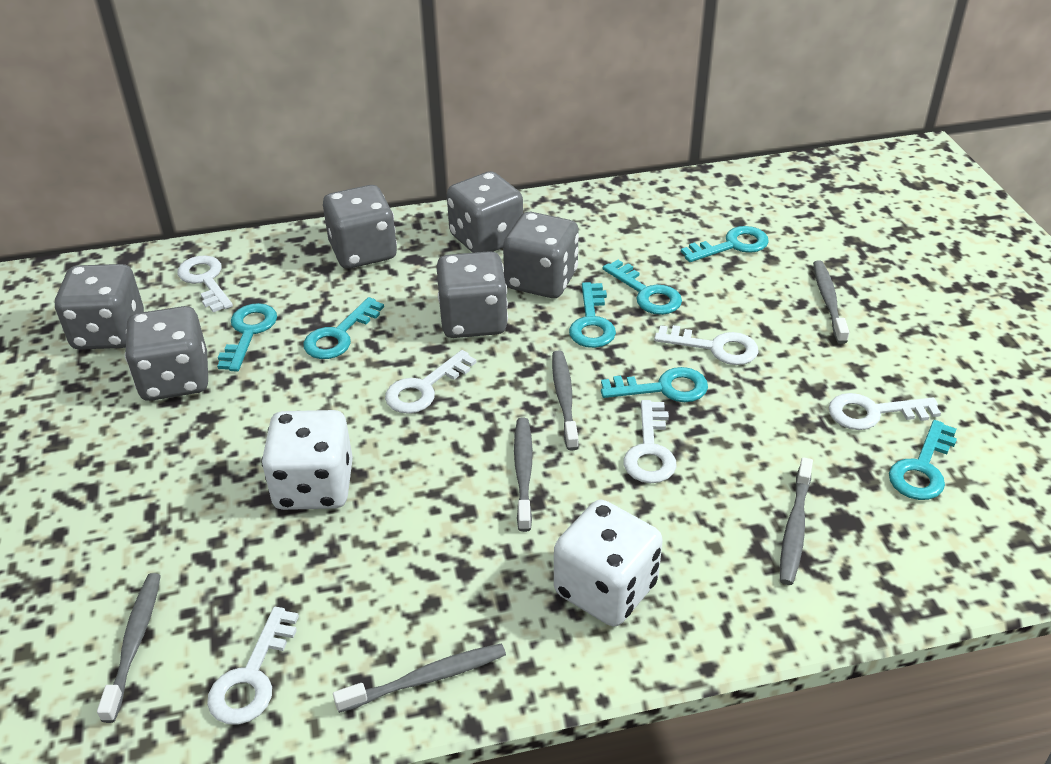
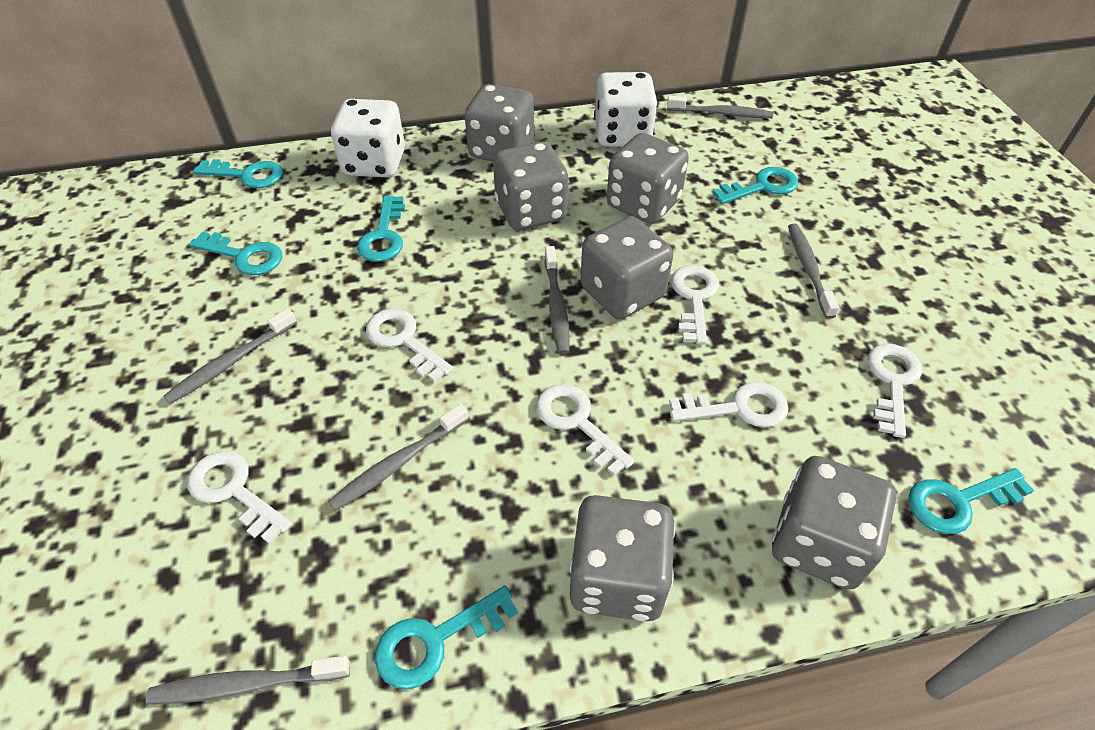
turquoise key: 7 -> 6

